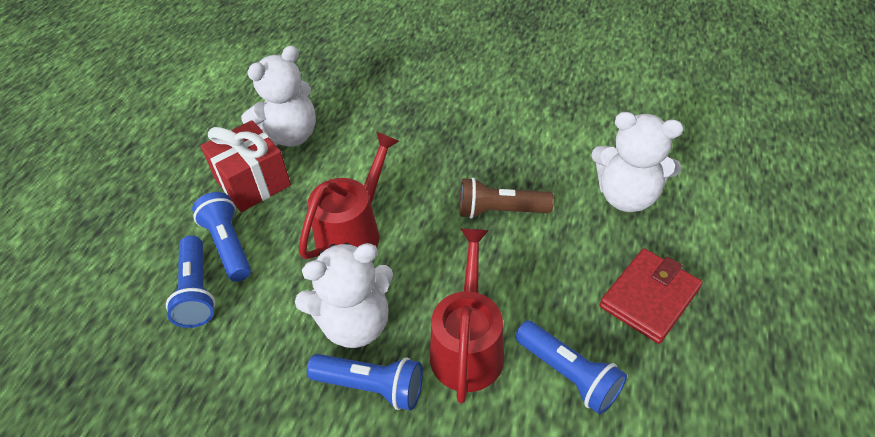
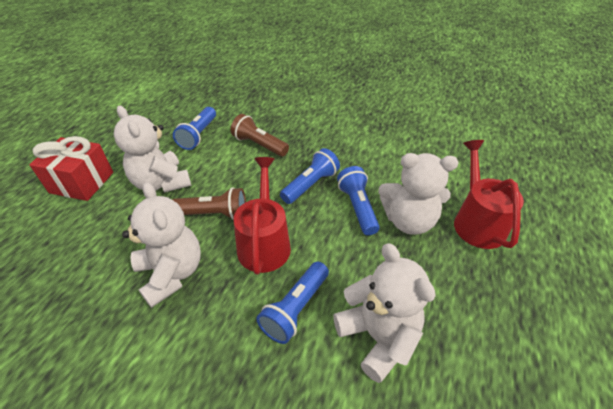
brown flashlight: 1 -> 2
red wallet: 1 -> 0
white teddy bear: 3 -> 4

